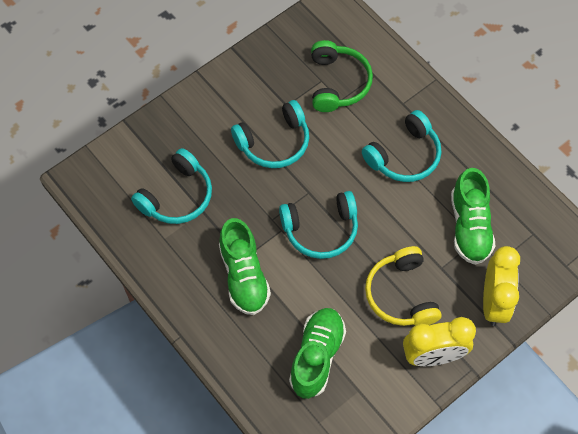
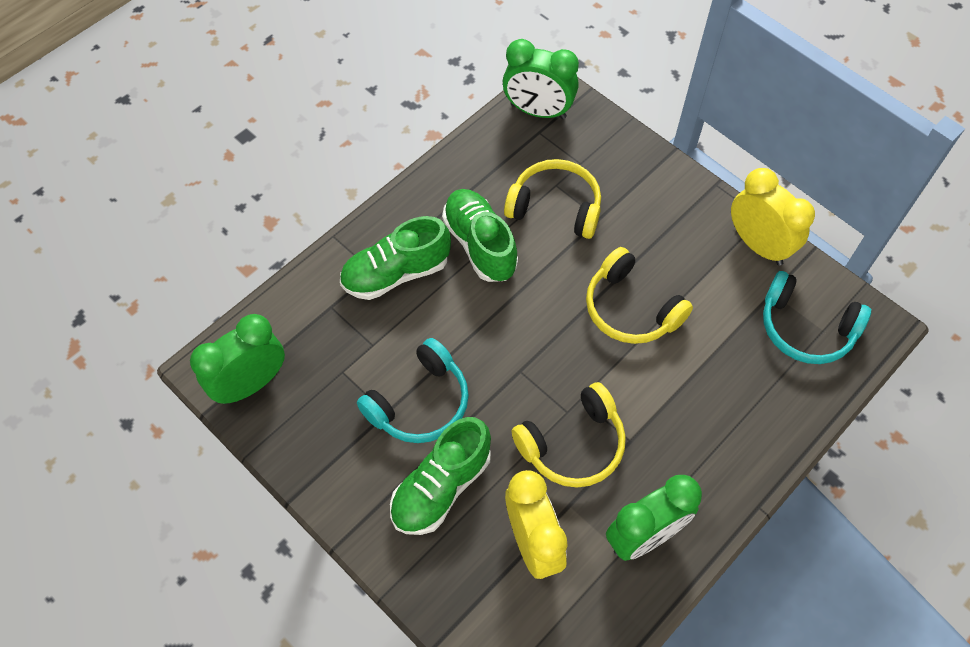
green clock: 0 -> 3
green headphones: 1 -> 0
turquoise headphones: 4 -> 2
yellow headphones: 1 -> 3

